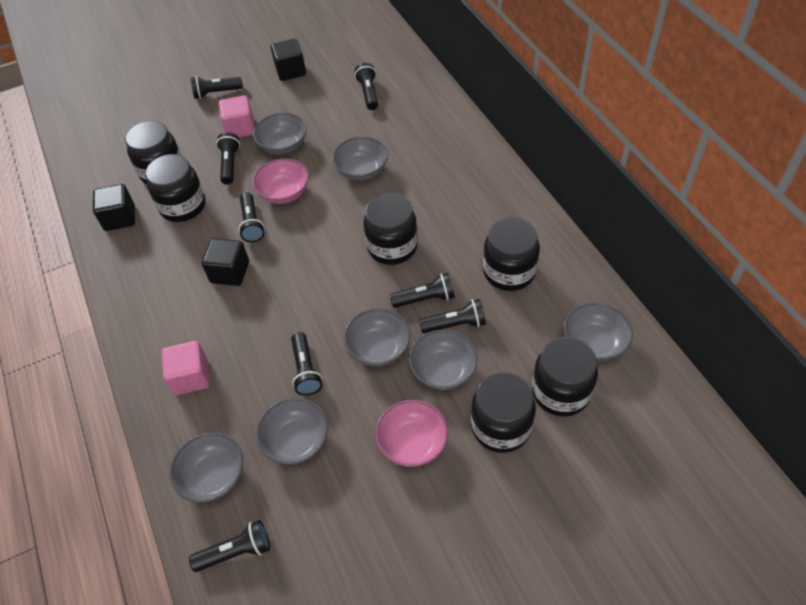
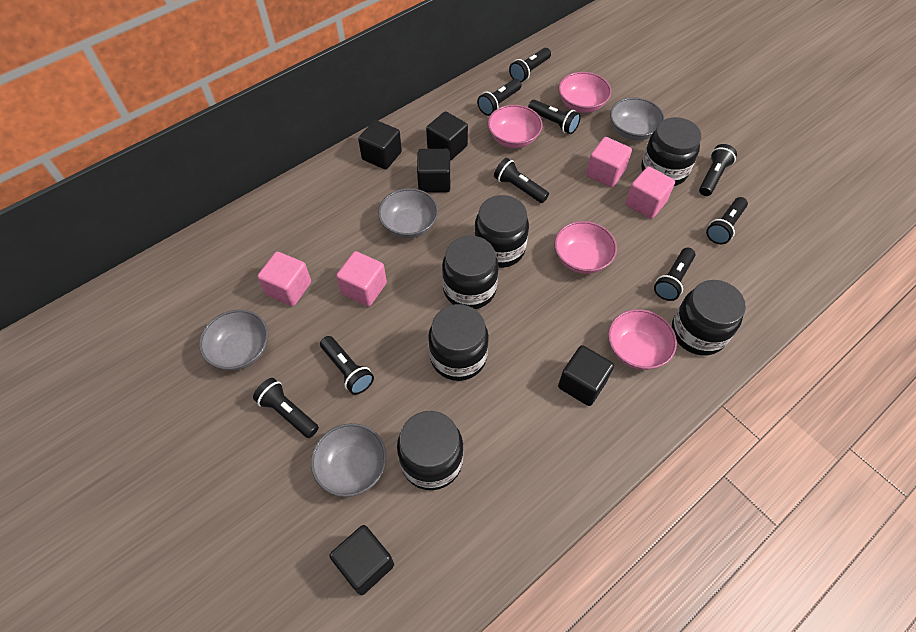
black cube: 3 -> 5
black flashlight: 8 -> 9
grey bowl: 7 -> 4
pink bowl: 2 -> 4
pink cube: 2 -> 4

